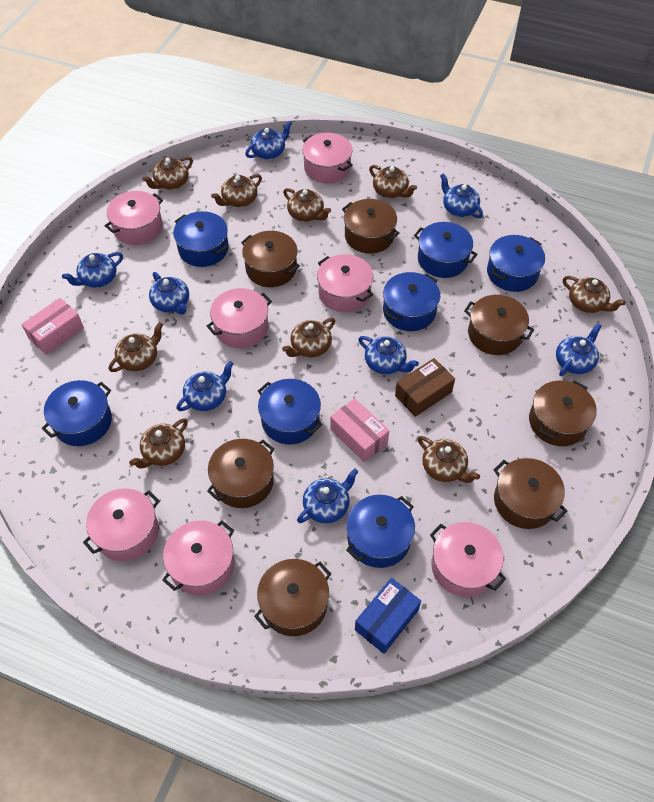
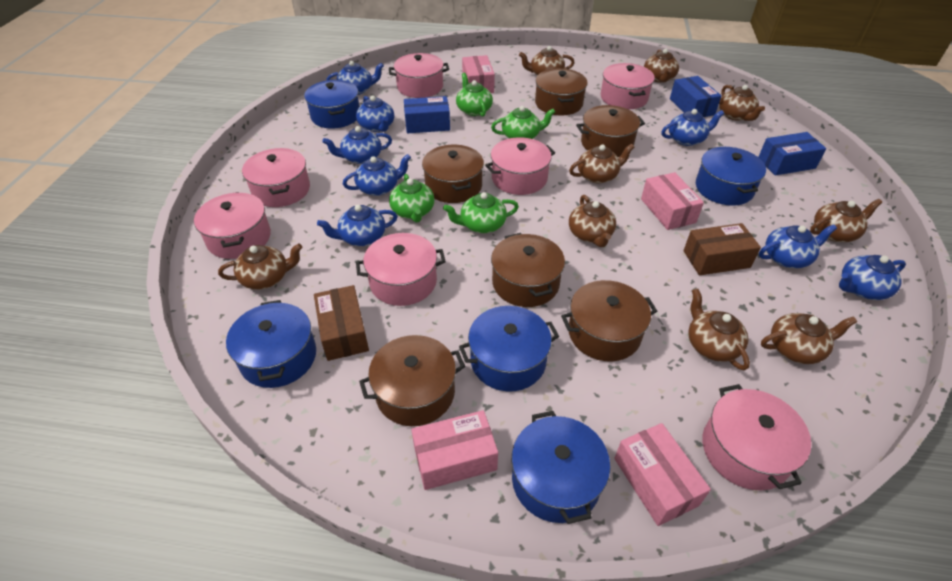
blue box: 1 -> 3
blue pot: 7 -> 5
brown box: 1 -> 2
brown pot: 7 -> 6
green teapot: 0 -> 4
pink box: 2 -> 4

